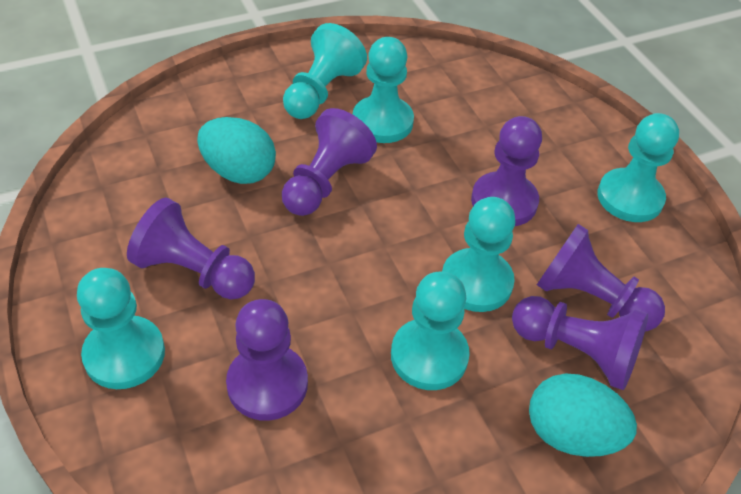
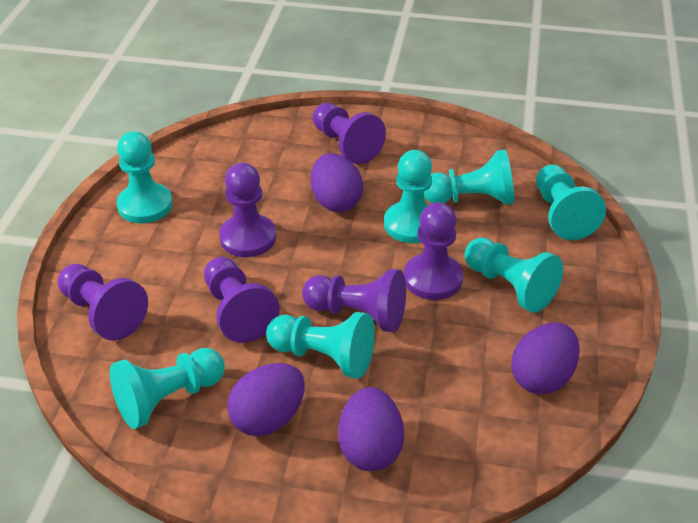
purple egg: 0 -> 4
turquoise egg: 2 -> 0
turquoise pawn: 6 -> 7

